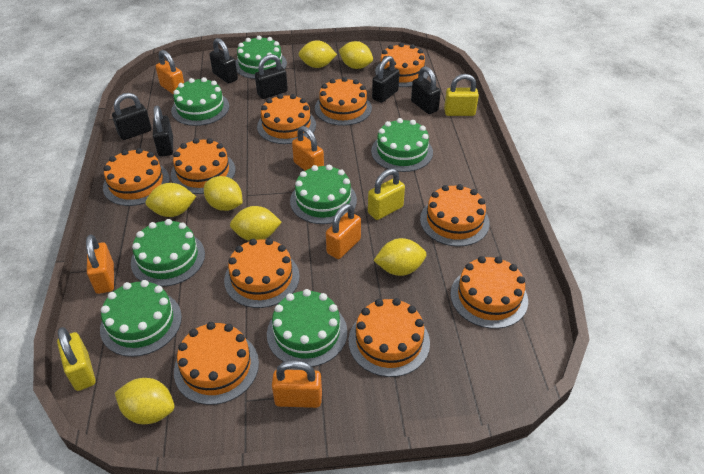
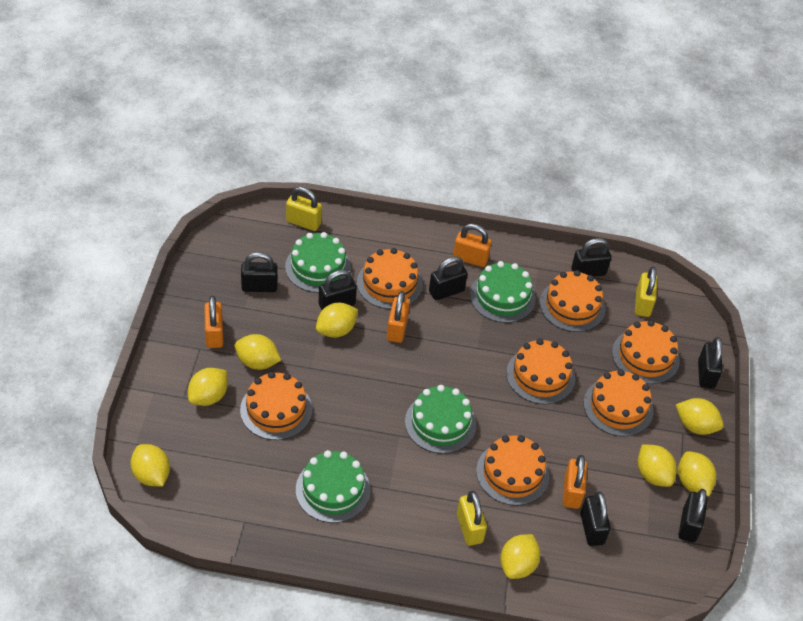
black padlock: 6 -> 7
green cake: 7 -> 4
orange cake: 10 -> 7
orange padlock: 5 -> 4
yellow lemon: 7 -> 8

